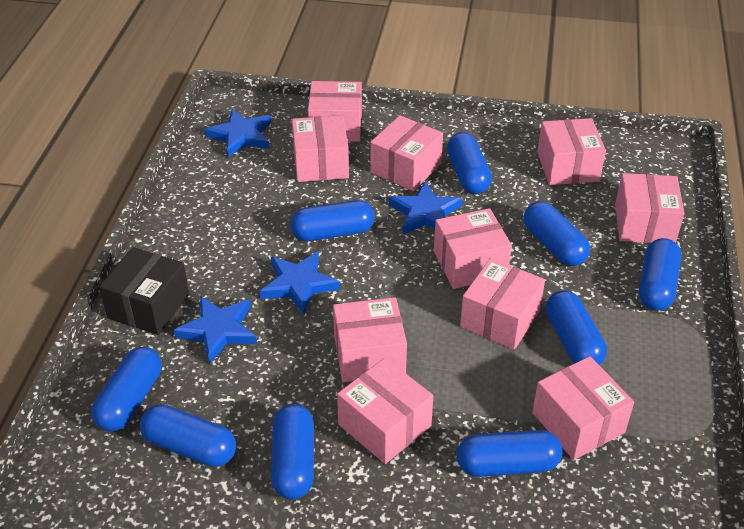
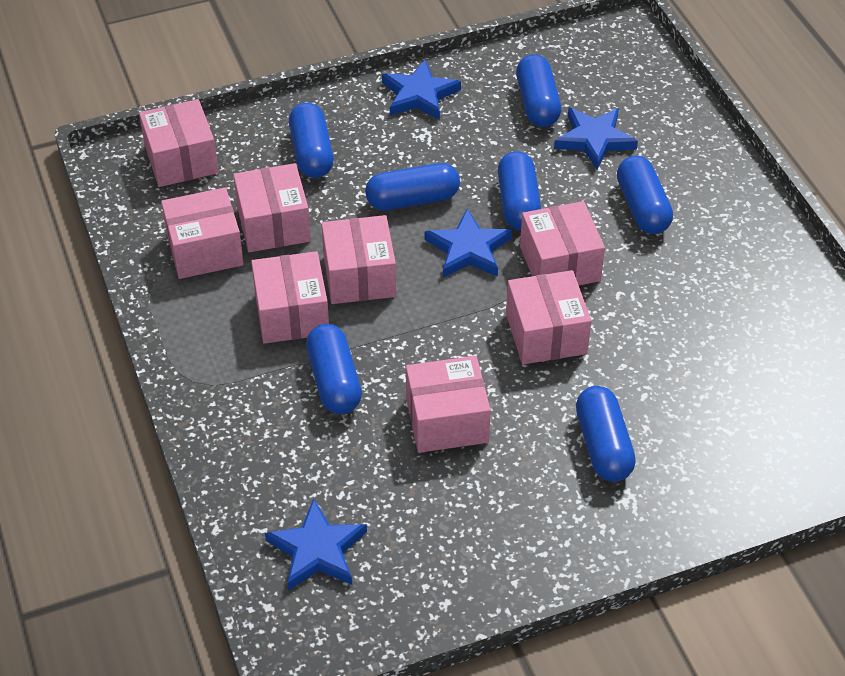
black box: 1 -> 0
blue capsule: 9 -> 7
pink box: 10 -> 8

